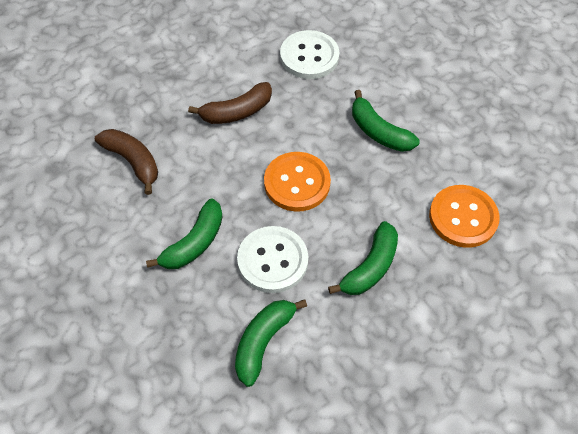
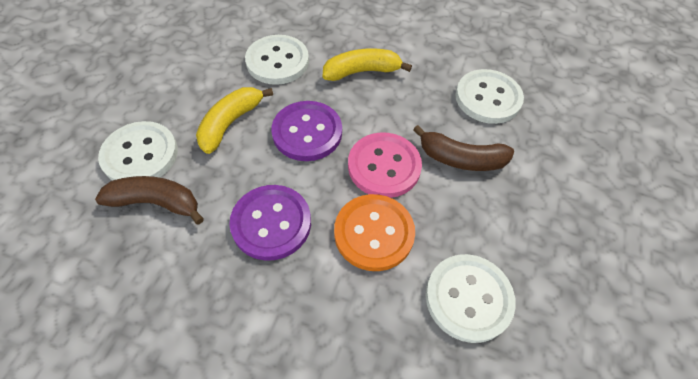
green banana: 4 -> 0
orange button: 2 -> 1
pink button: 0 -> 1
purple button: 0 -> 2
white button: 2 -> 4
yellow banana: 0 -> 2

